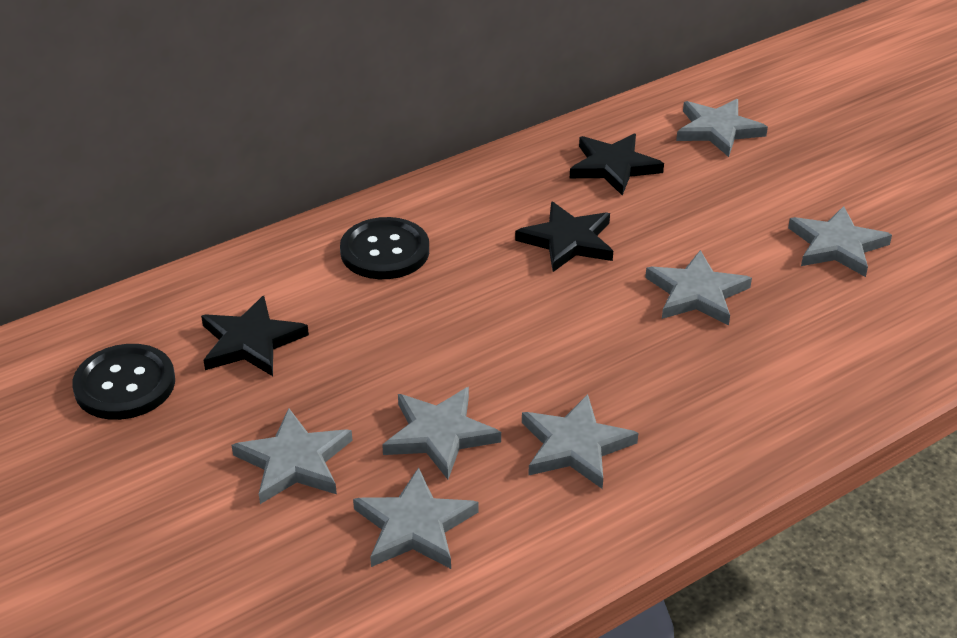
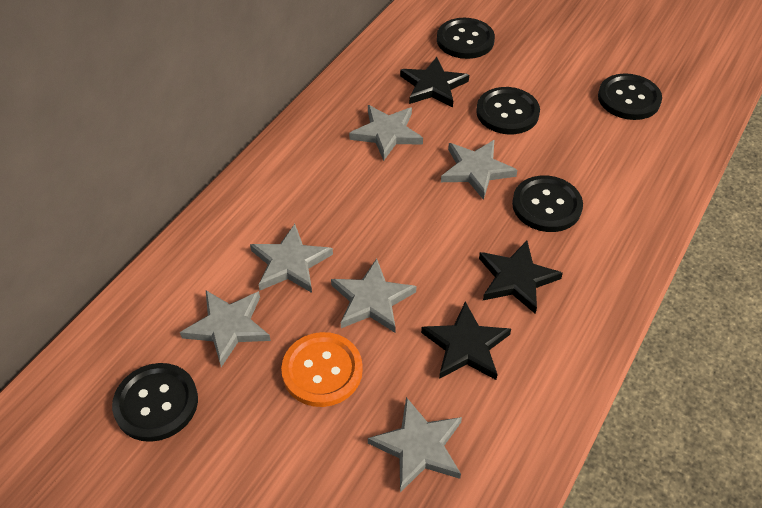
black button: 2 -> 5
grey star: 7 -> 6
orange button: 0 -> 1

